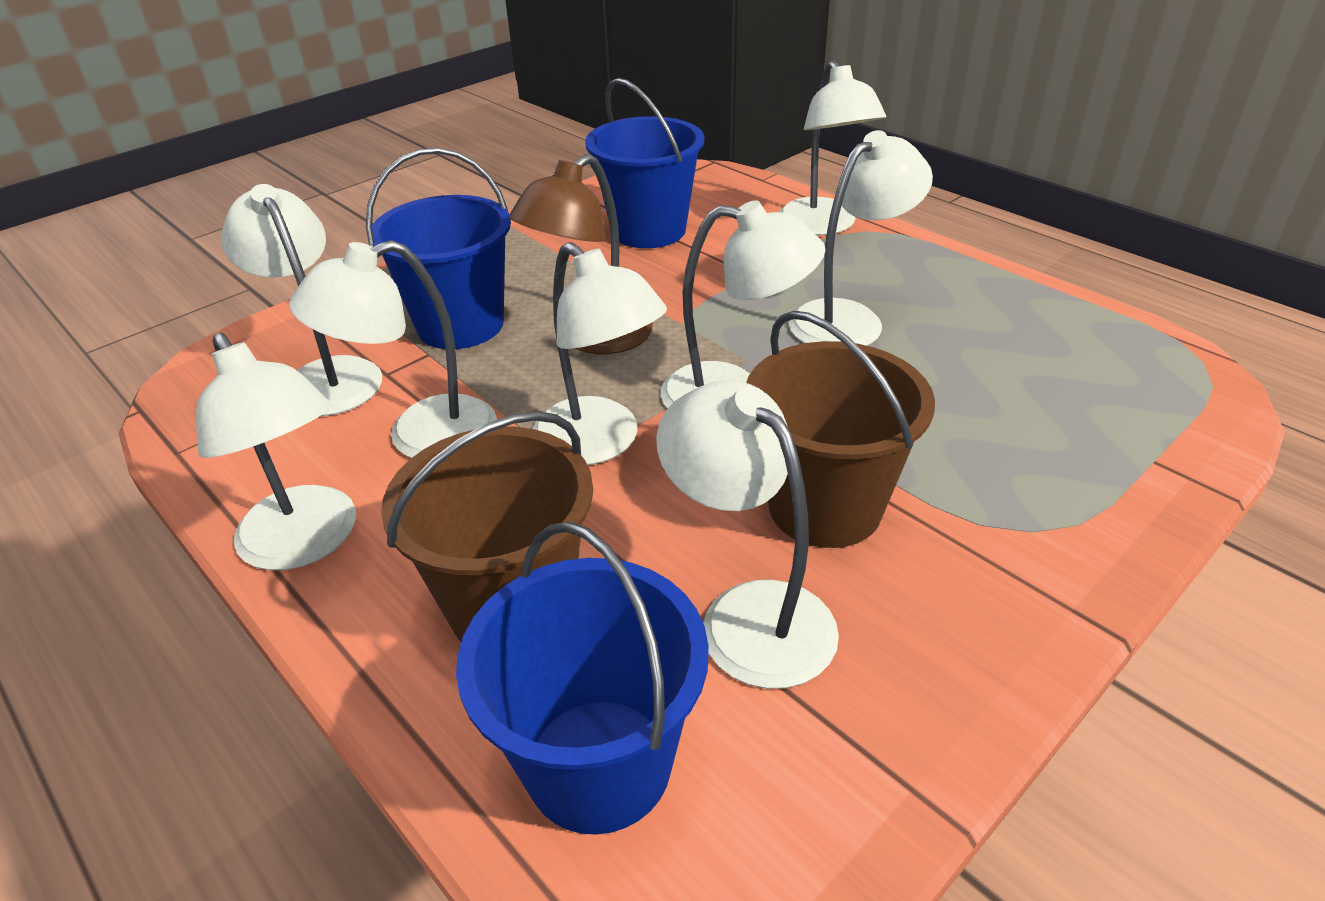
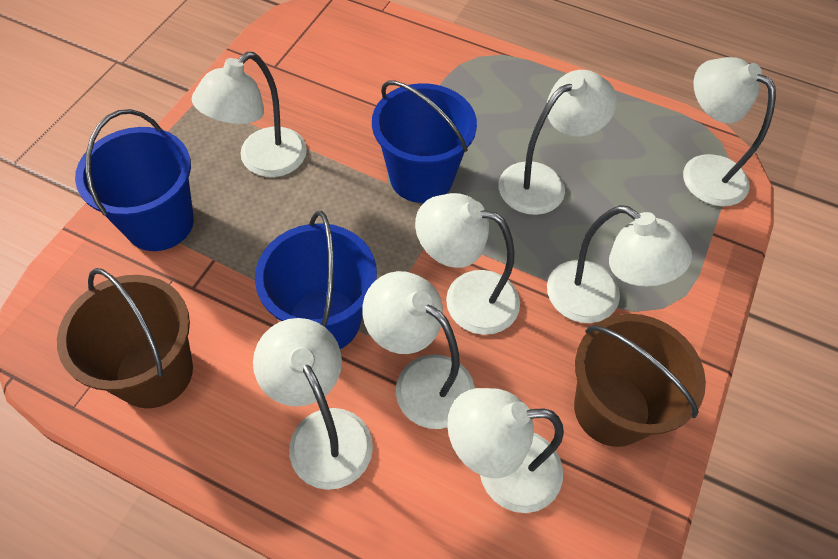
brown lamp: 1 -> 0

